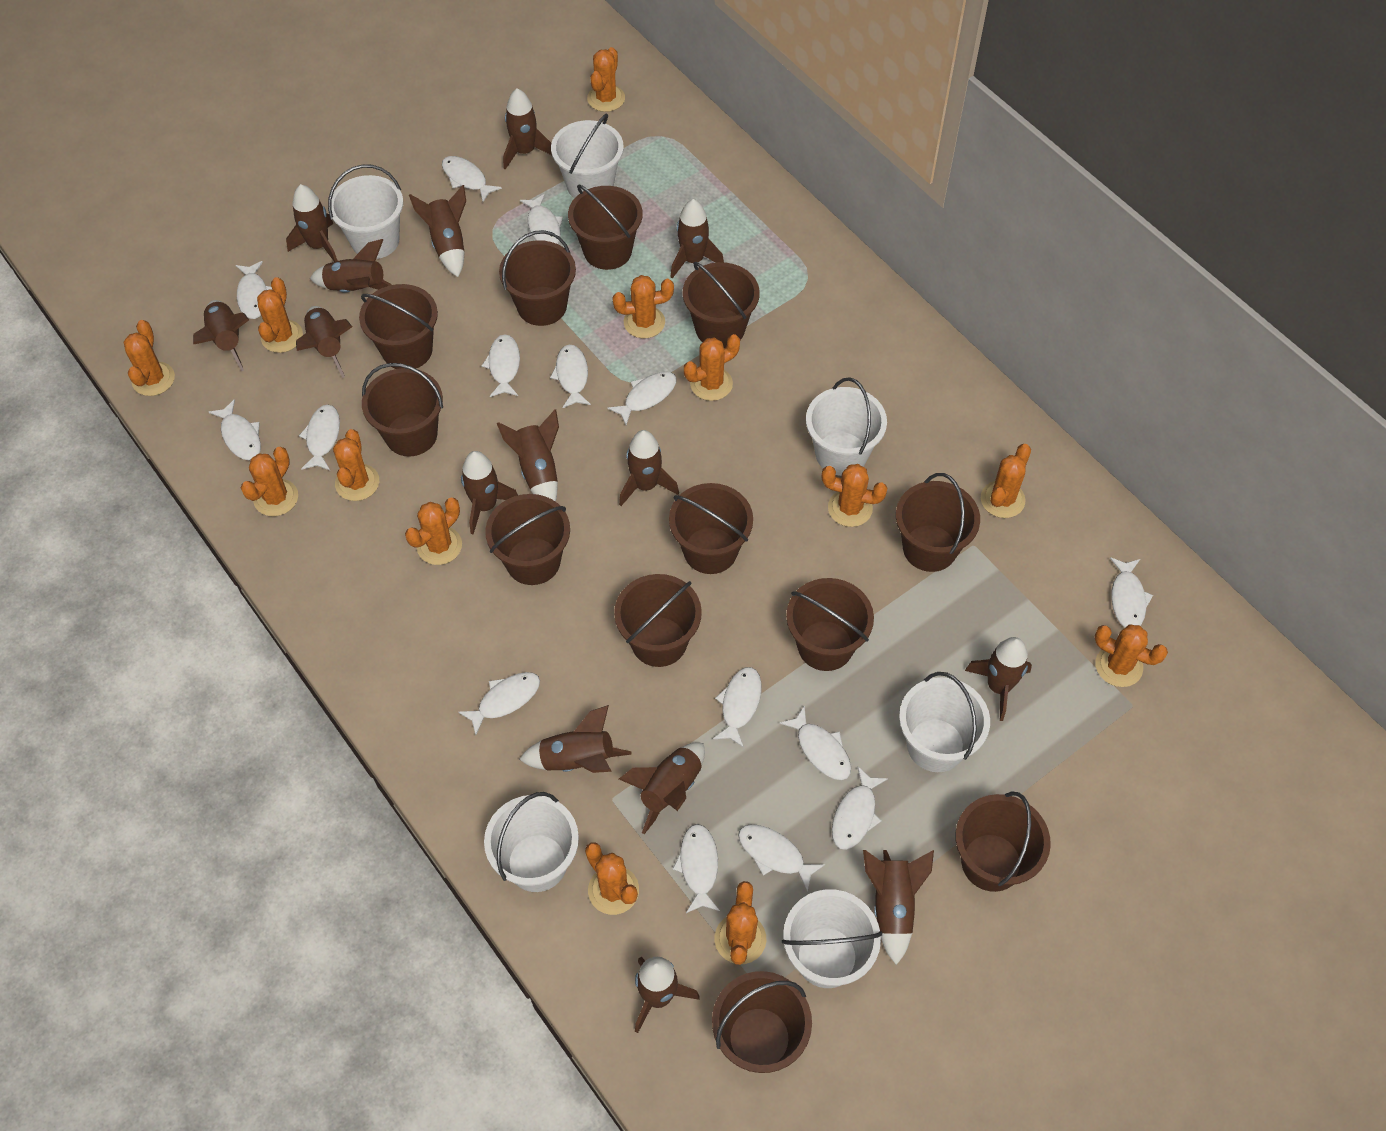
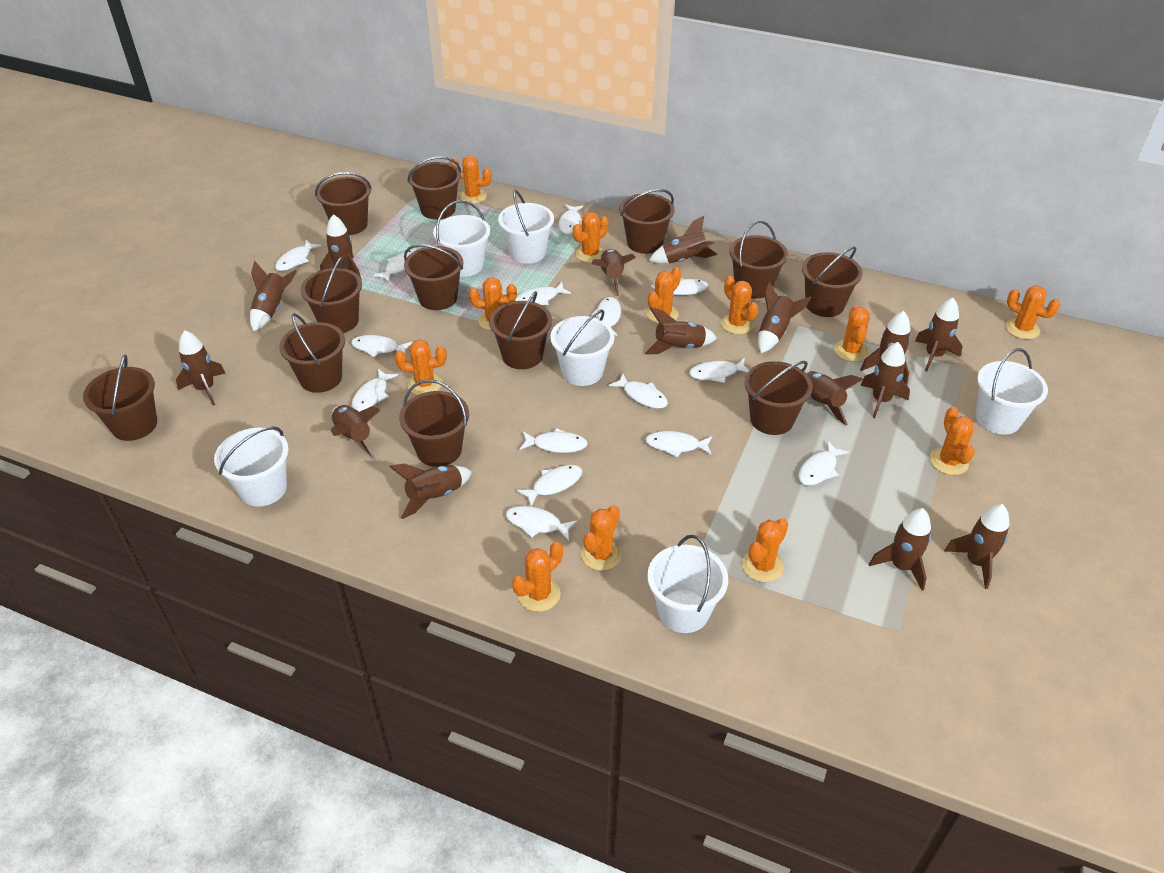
orange cactus: 13 -> 12

